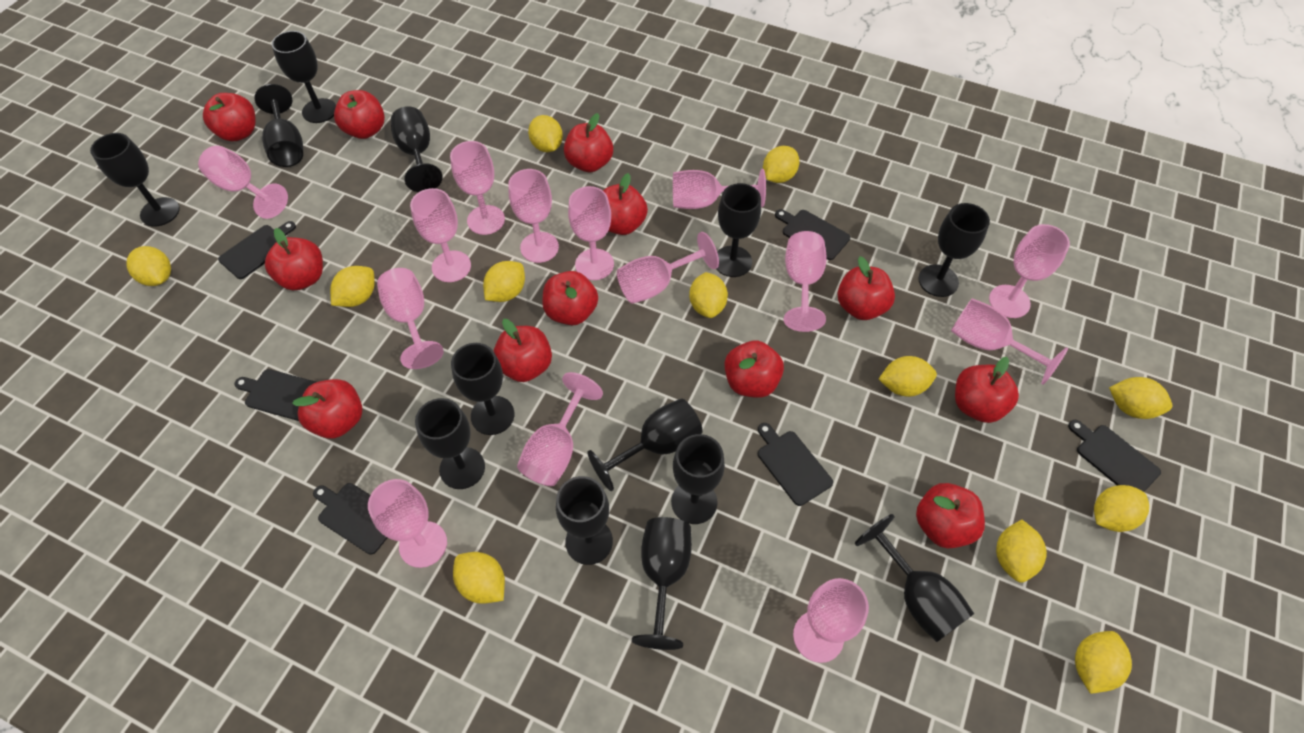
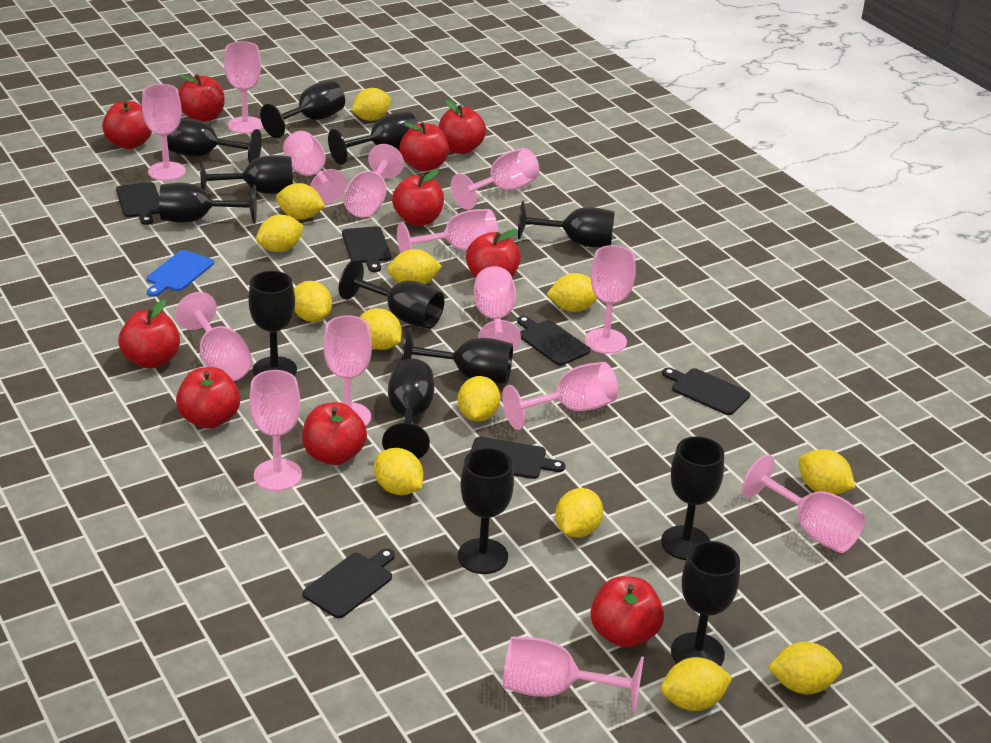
blue cutting board: 0 -> 1
red apple: 12 -> 10
yellow lemon: 12 -> 13

